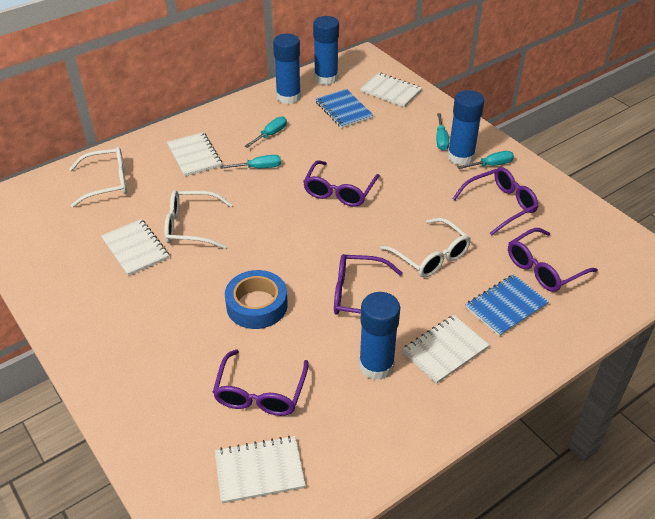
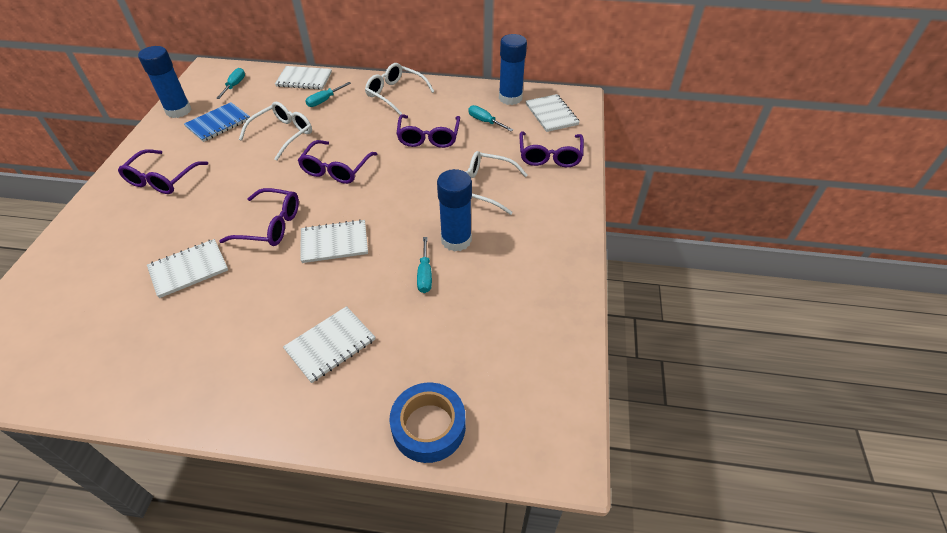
blue glue stick: 4 -> 3
blue notebook: 2 -> 1

